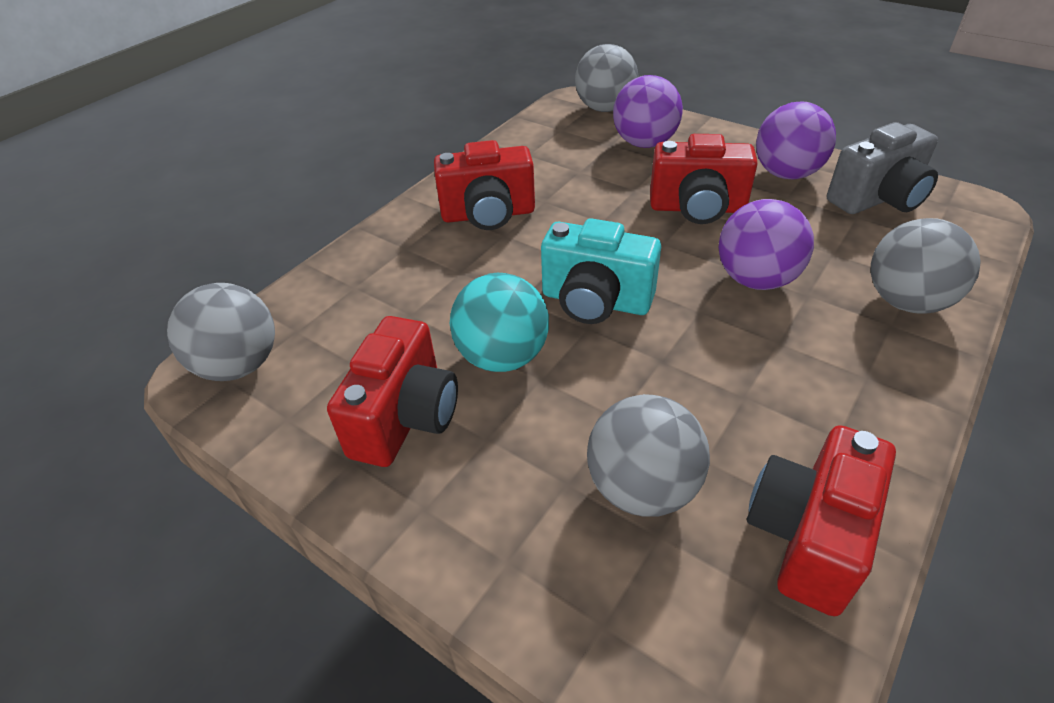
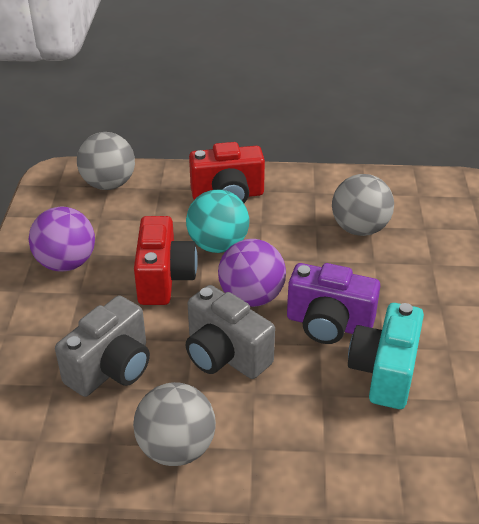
grey ball: 4 -> 3
grey camera: 1 -> 2
purple ball: 3 -> 2
purple camera: 0 -> 1
red camera: 4 -> 2

